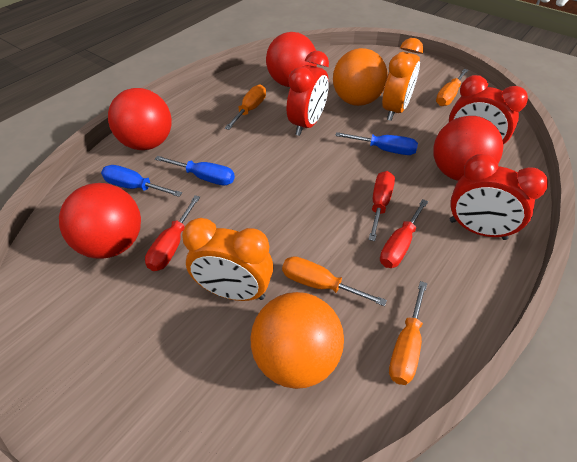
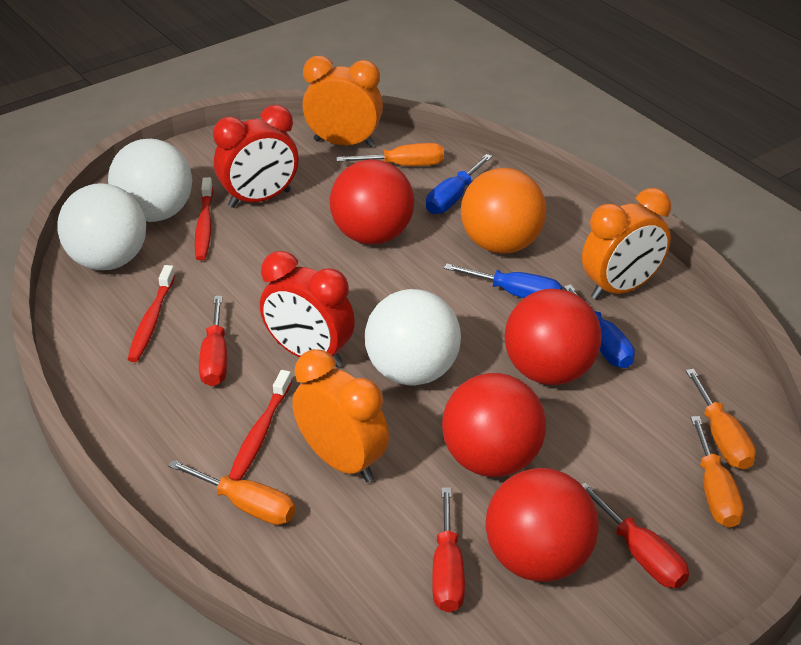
orange ball: 2 -> 1
orange clock: 2 -> 3
red clock: 3 -> 2
red toothbrush: 0 -> 3
white ball: 0 -> 3

